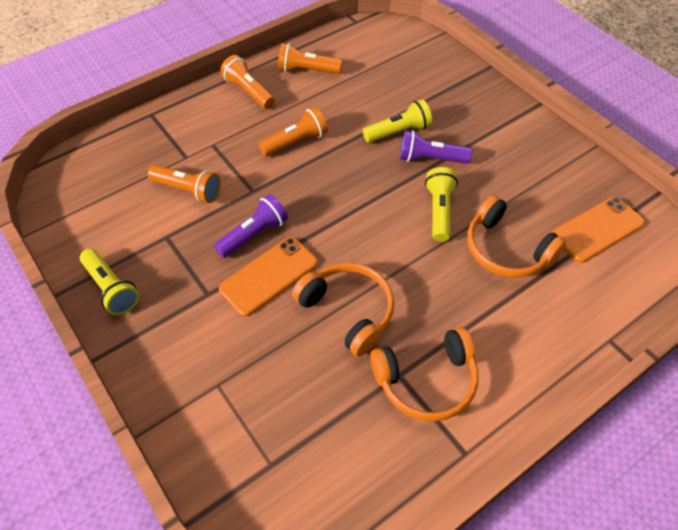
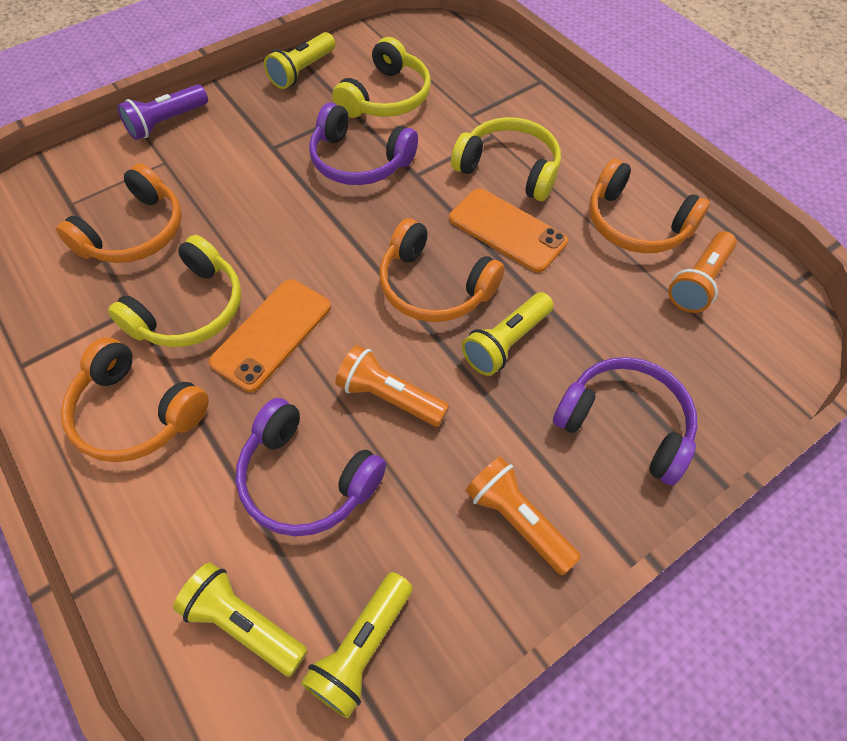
orange flashlight: 4 -> 3
orange headphones: 3 -> 4
purple flashlight: 2 -> 1
purple headphones: 0 -> 3
yellow flashlight: 3 -> 4
yellow headphones: 0 -> 3

